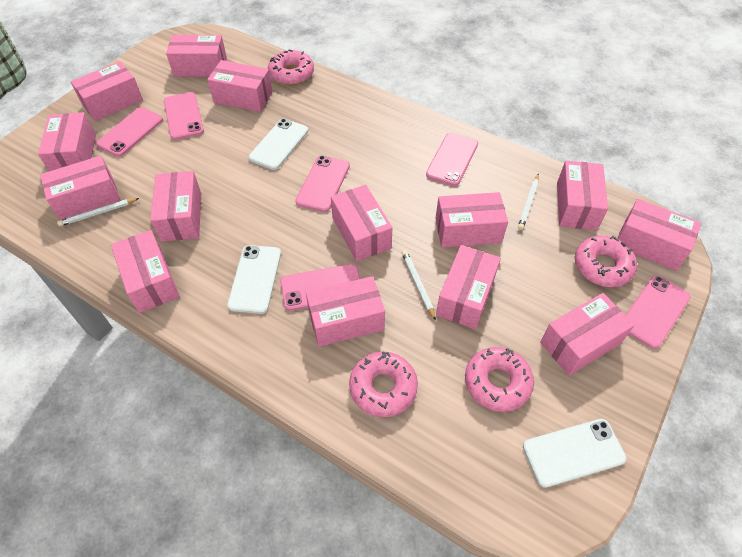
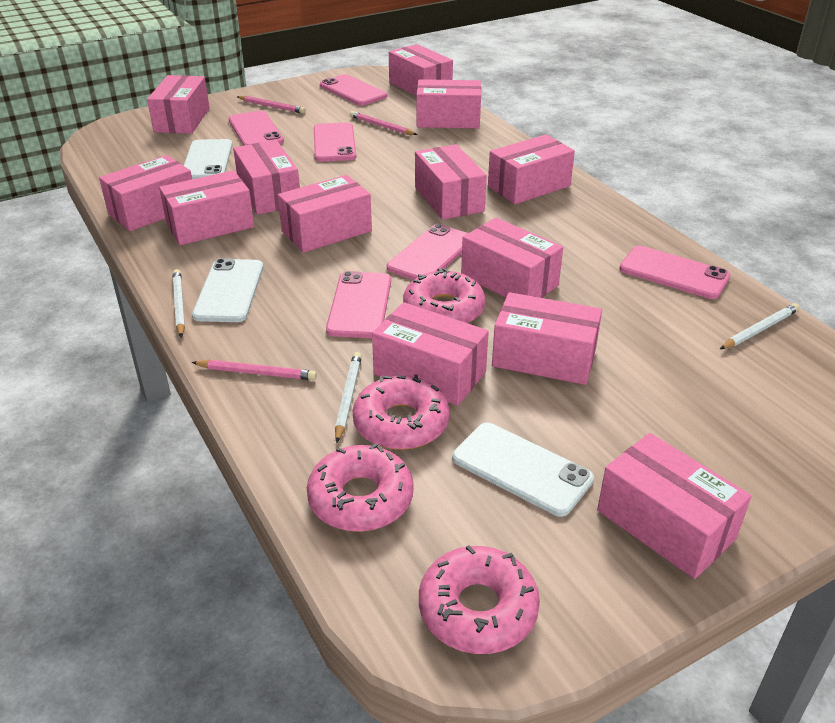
pink box: 14 -> 13
pink pencil: 0 -> 3

